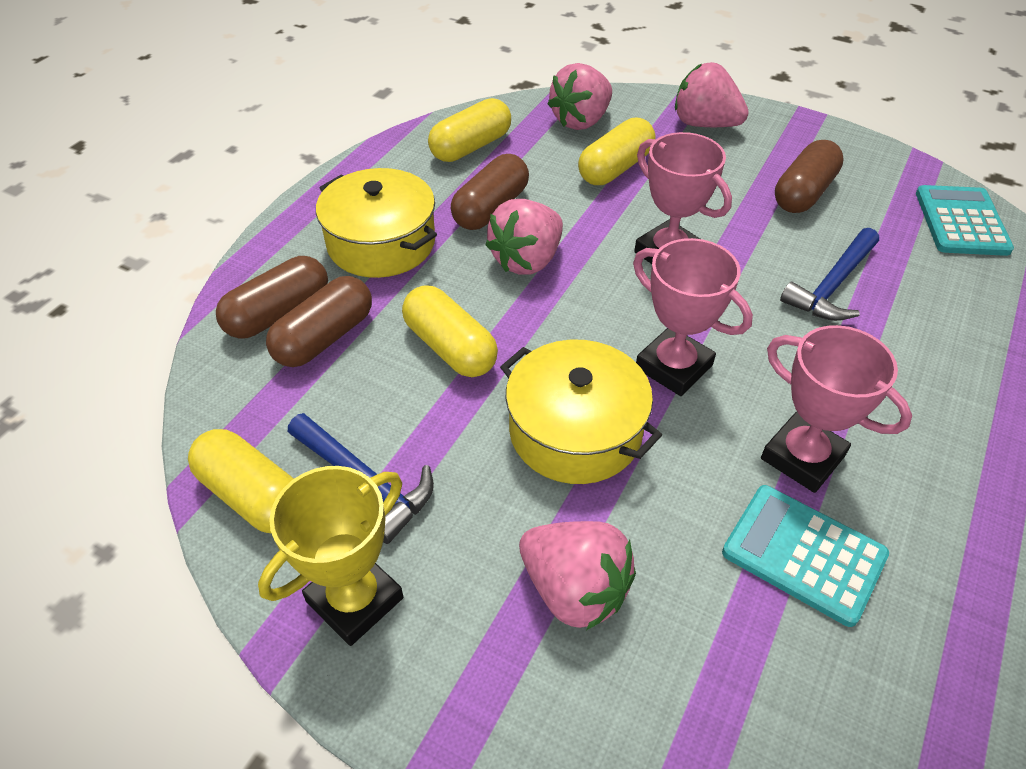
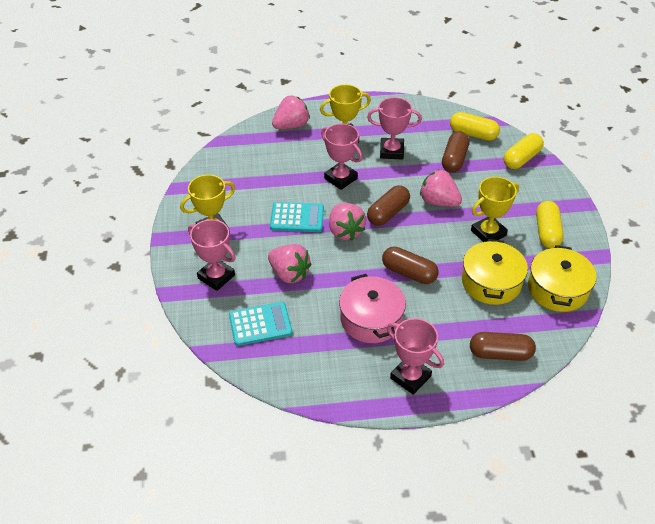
blue hammer: 2 -> 0
pink pot: 0 -> 1
pink trophy: 3 -> 4
yellow capsule: 4 -> 3
yellow trophy: 1 -> 3

